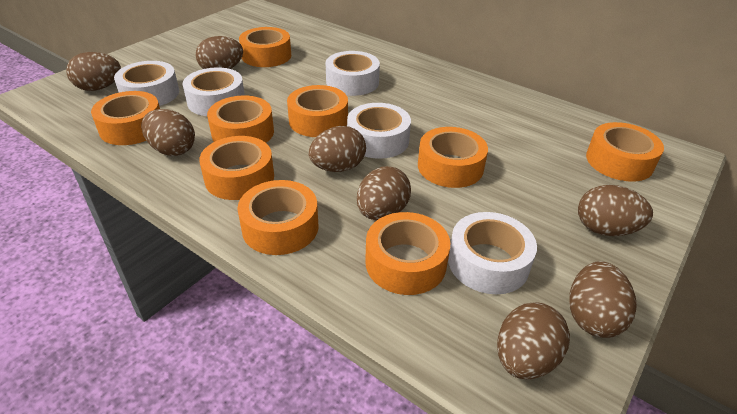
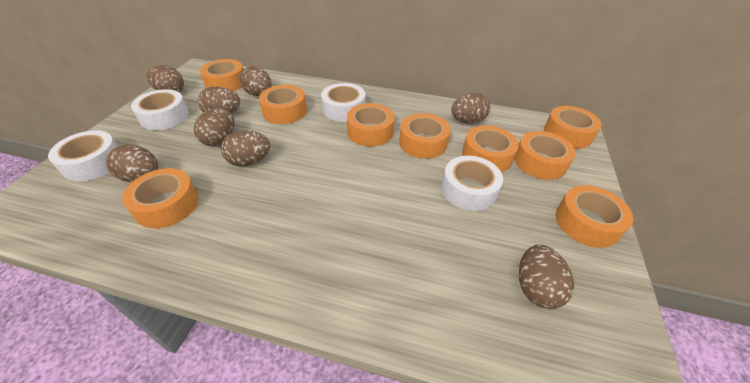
white tape: 5 -> 4

